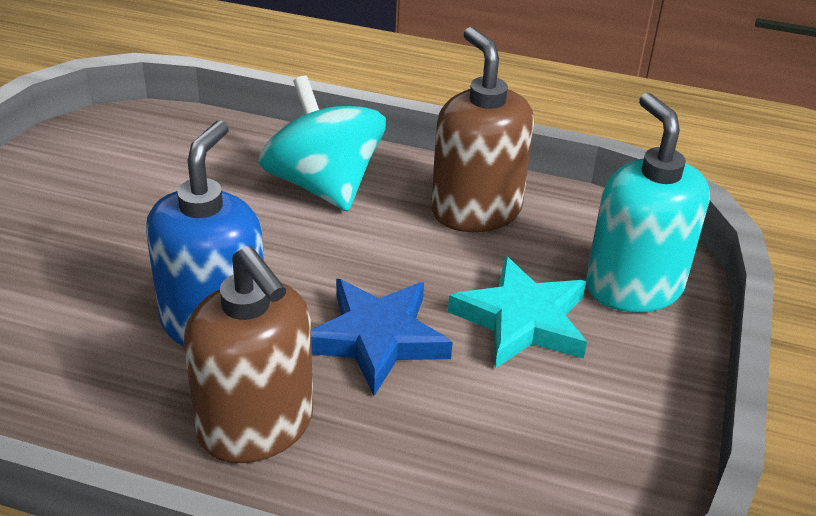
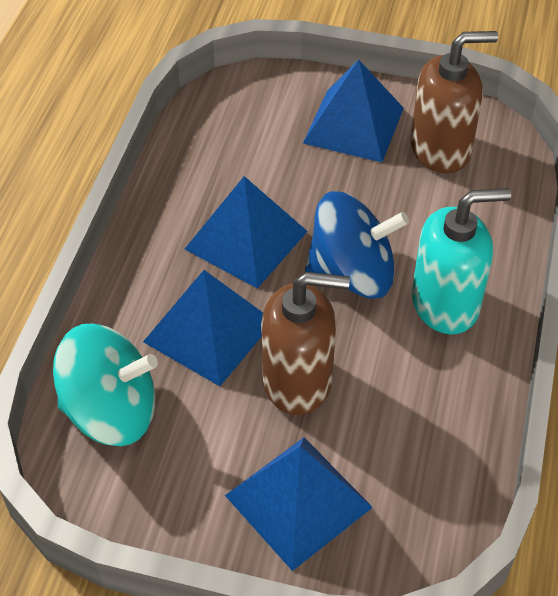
blue pyramid: 0 -> 4
blue soap dispenser: 1 -> 0
blue spinning top: 0 -> 1
blue star: 1 -> 0
turquoise star: 1 -> 0

